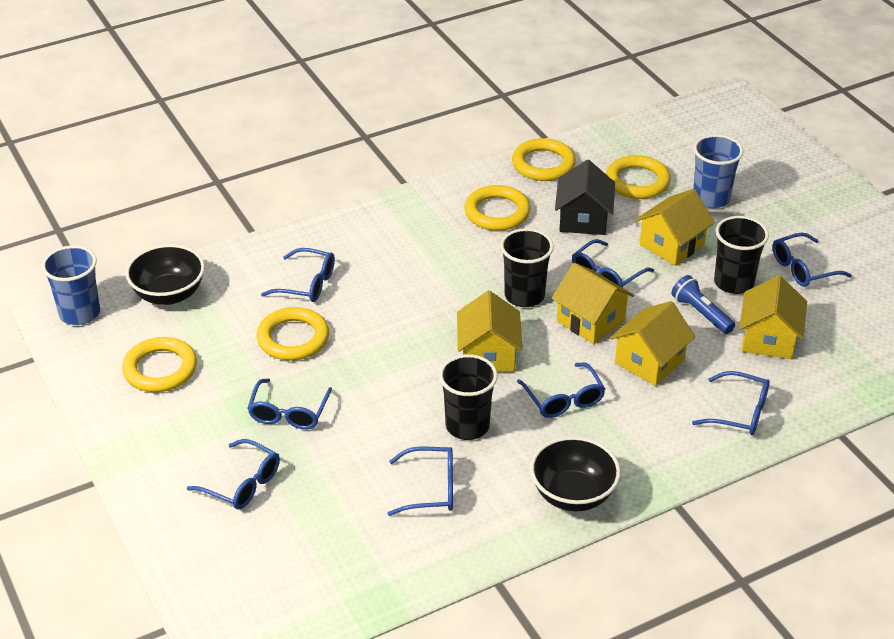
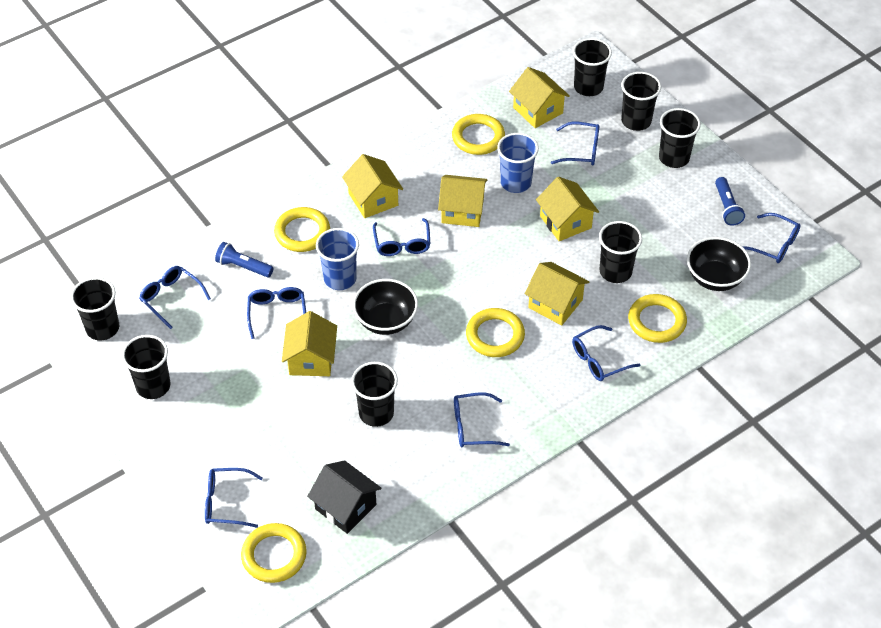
black cup: 3 -> 7
blue flashlight: 1 -> 2
yellow house: 5 -> 6

